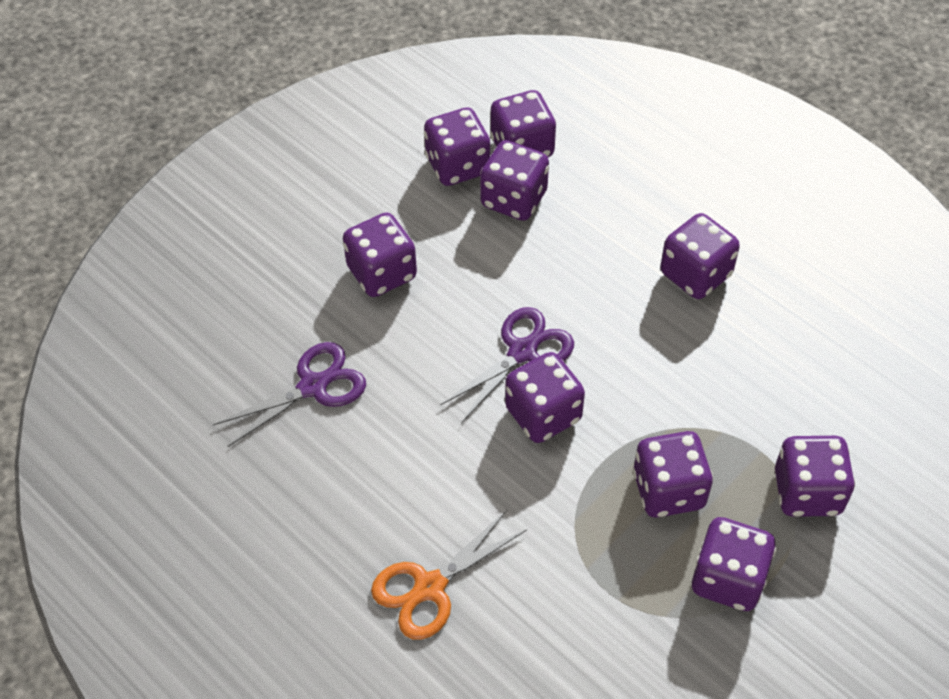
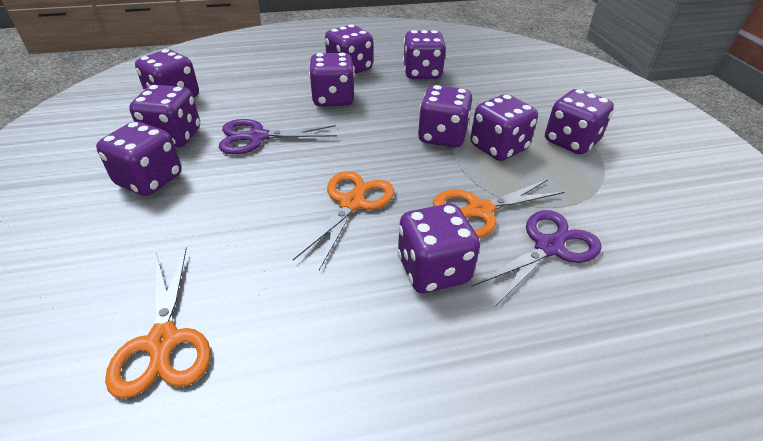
orange scissors: 1 -> 3
purple dice: 9 -> 10

